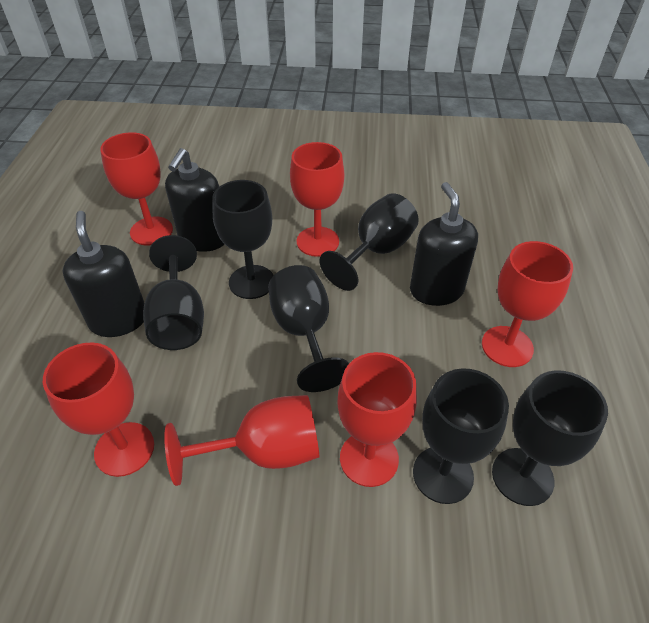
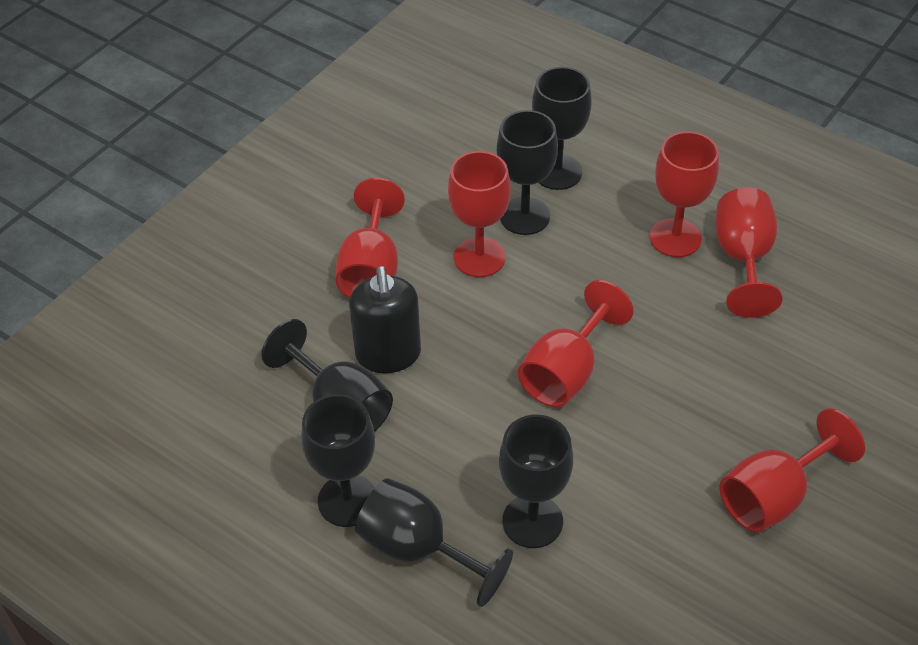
black soap dispenser: 3 -> 1

